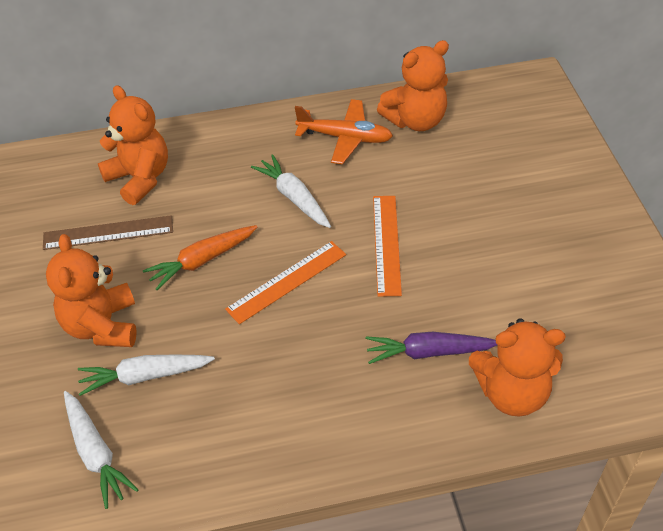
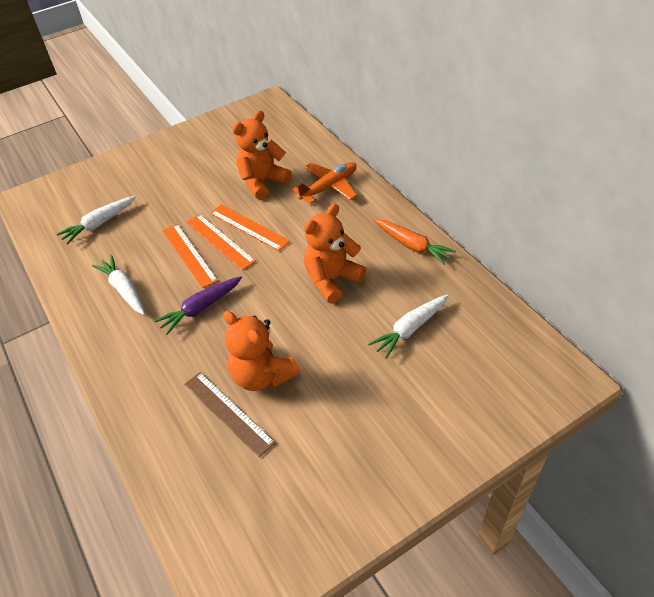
orange ruler: 2 -> 3
orange teddy bear: 4 -> 3

